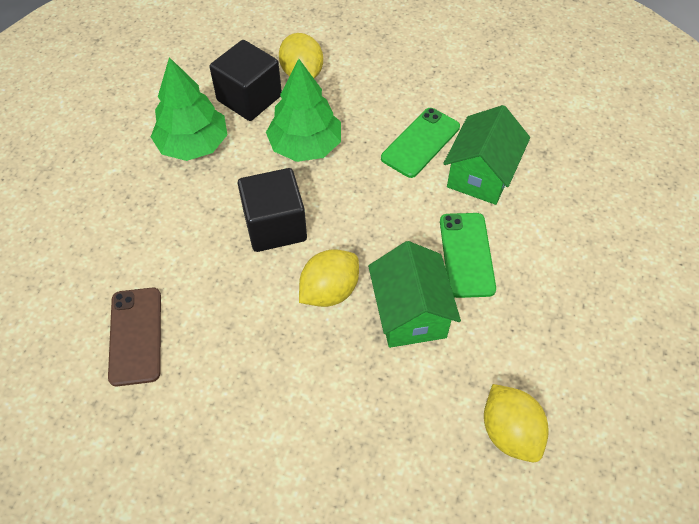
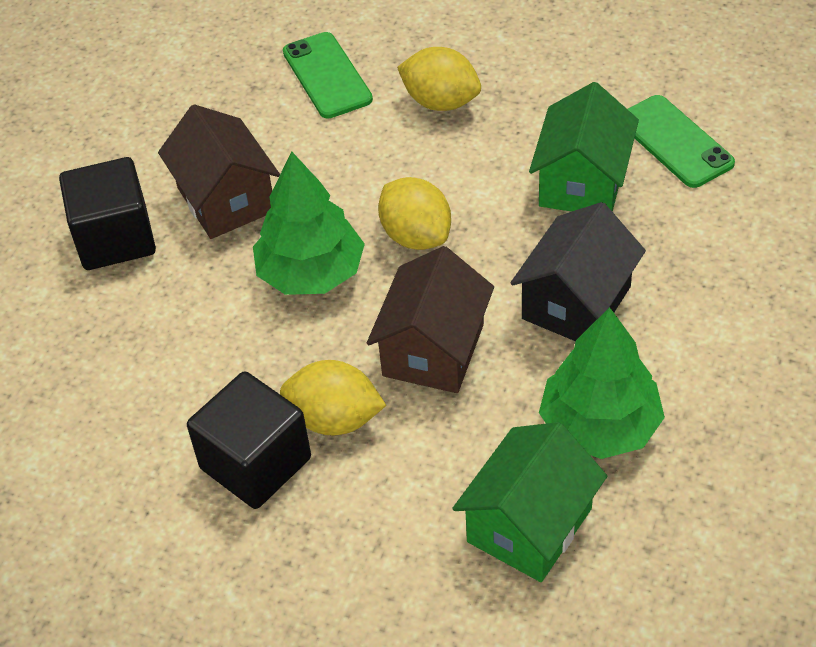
black house: 0 -> 1
brown house: 0 -> 2
brown phone: 1 -> 0

